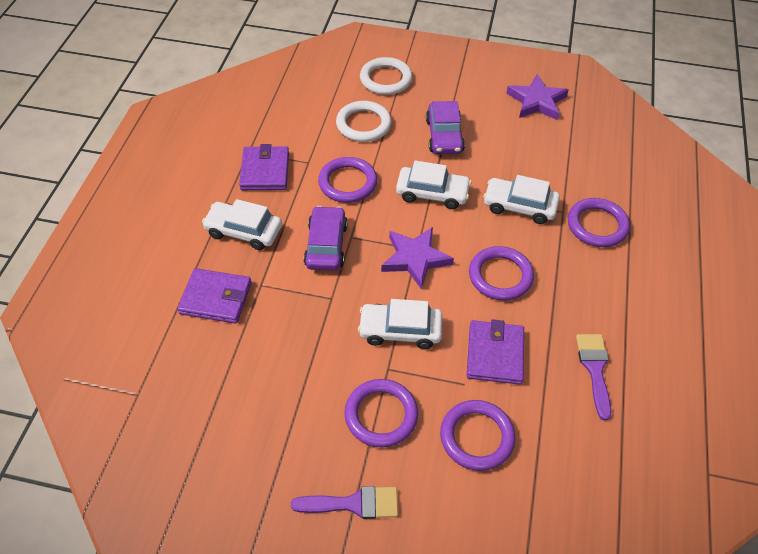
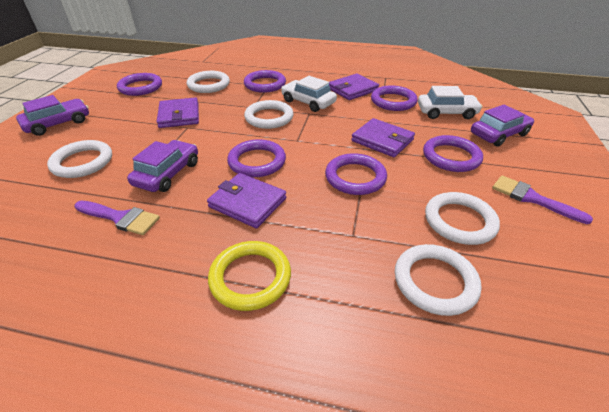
purple car: 2 -> 3
purple ring: 5 -> 6
purple star: 2 -> 0
purple wallet: 3 -> 4
white car: 4 -> 2
white ring: 2 -> 5
yellow ring: 0 -> 1

